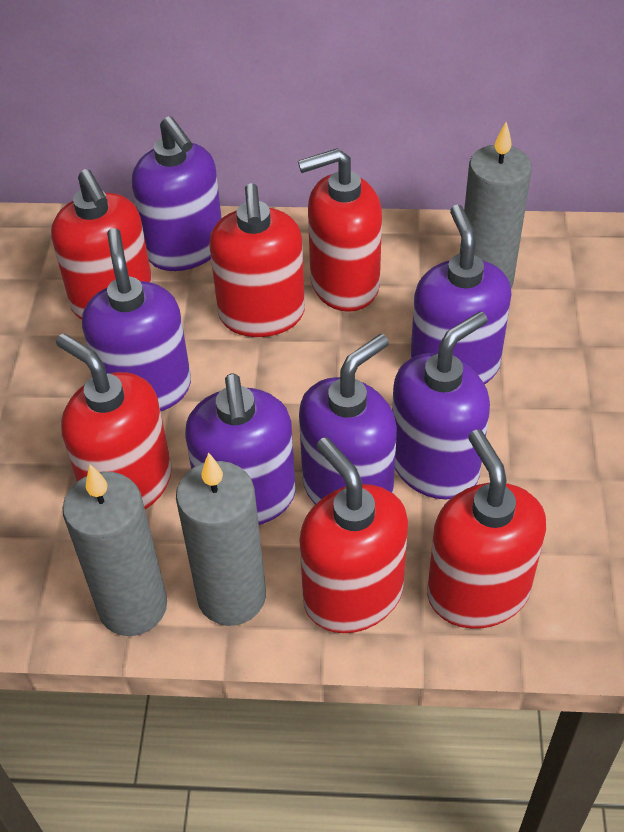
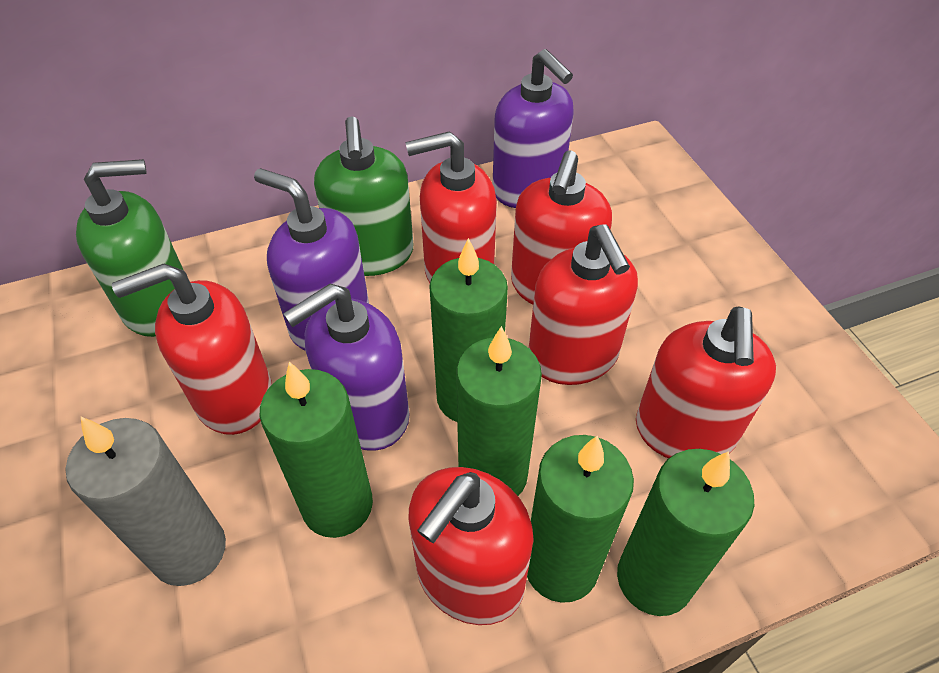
green candle: 0 -> 5
green soap dispenser: 0 -> 2
grey candle: 3 -> 1
purple soap dispenser: 6 -> 3

